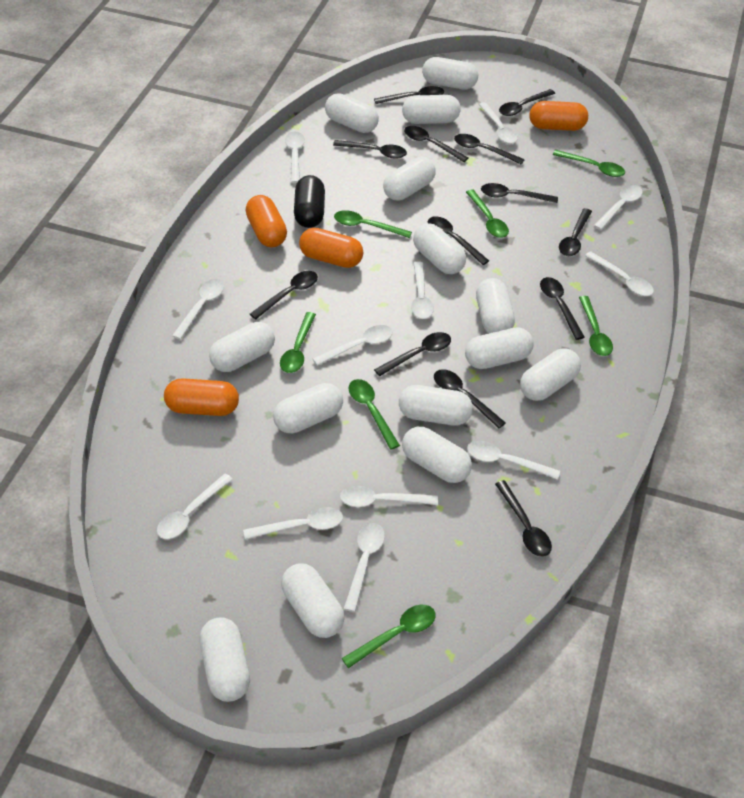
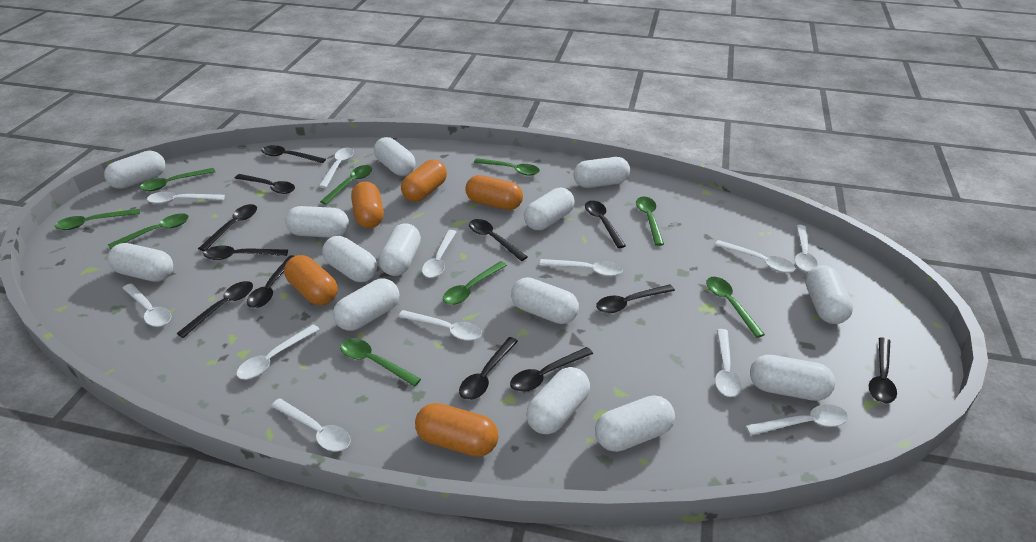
black capsule: 1 -> 0
black spoon: 13 -> 12
green spoon: 7 -> 9
orange capsule: 4 -> 5

